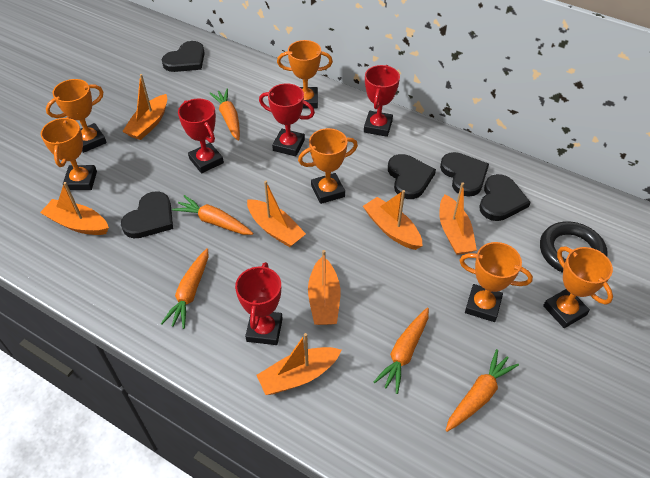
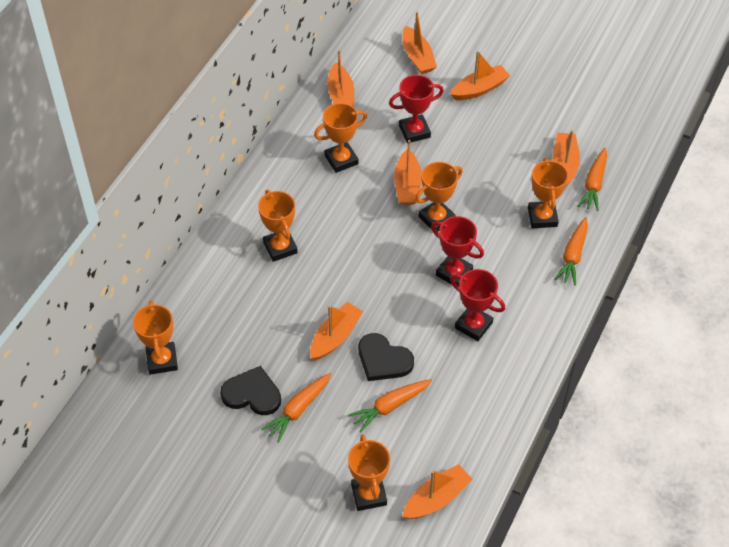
black heart: 5 -> 2
black ring: 1 -> 0
orange carrot: 5 -> 4
red trophy: 4 -> 3

